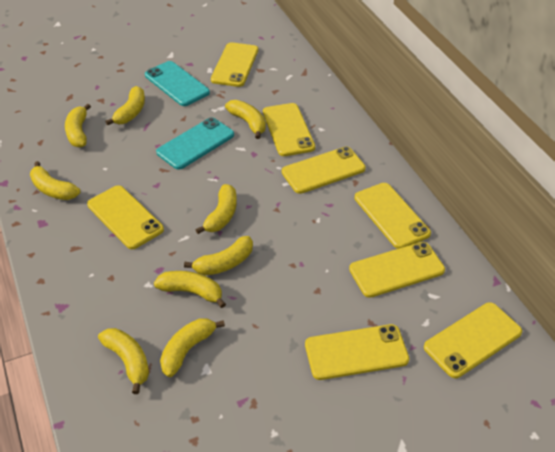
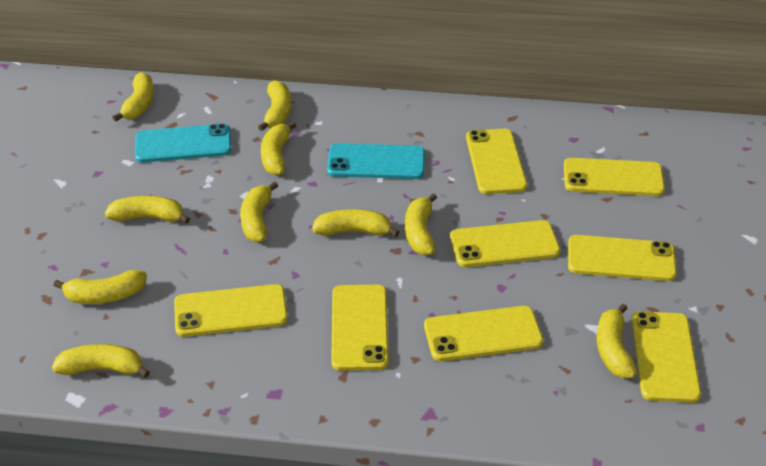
yellow banana: 9 -> 10

